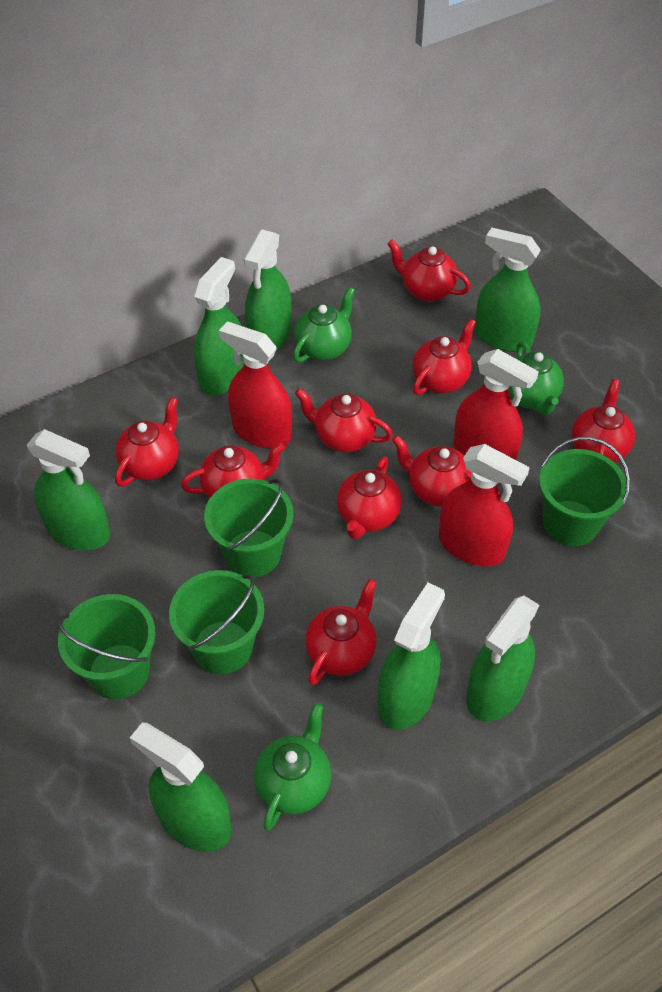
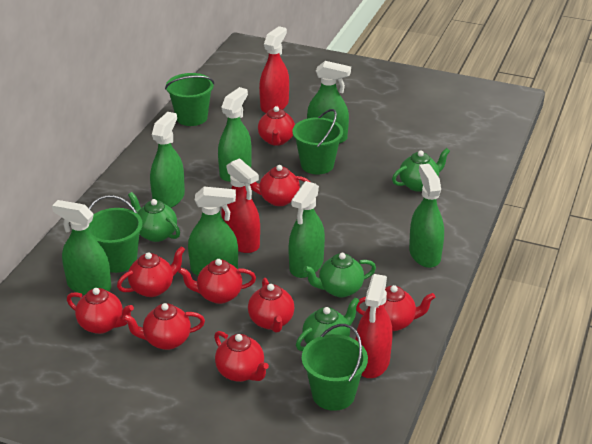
green teapot: 3 -> 4

